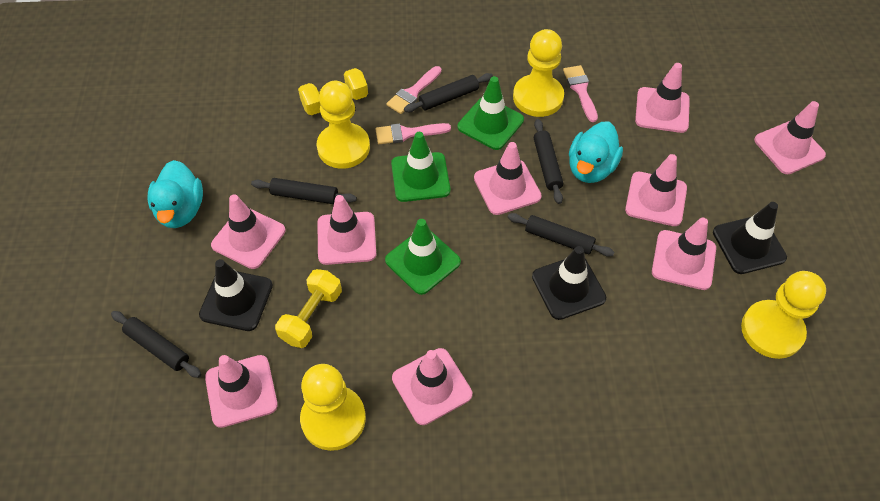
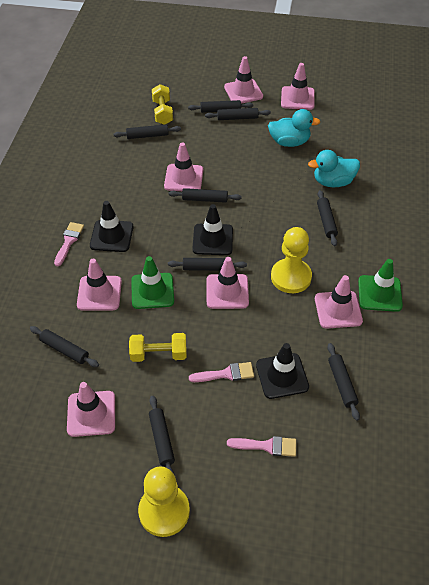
black rolling pin: 5 -> 9
green traffic cone: 3 -> 2
pink traffic cone: 9 -> 7
yellow pawn: 4 -> 2

